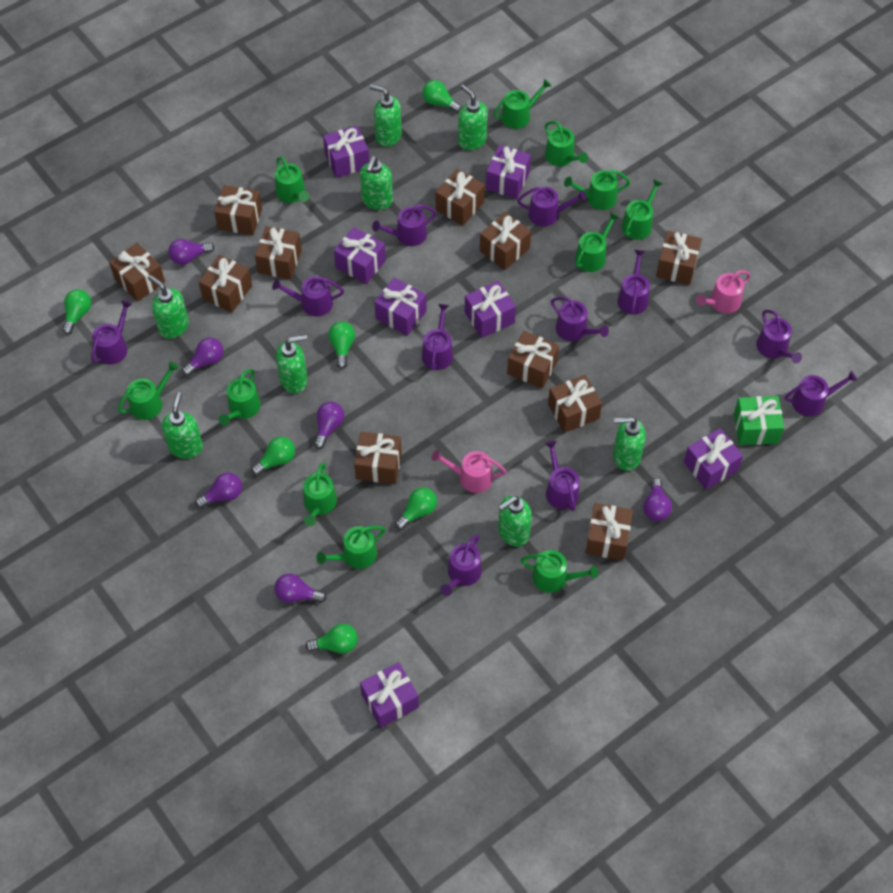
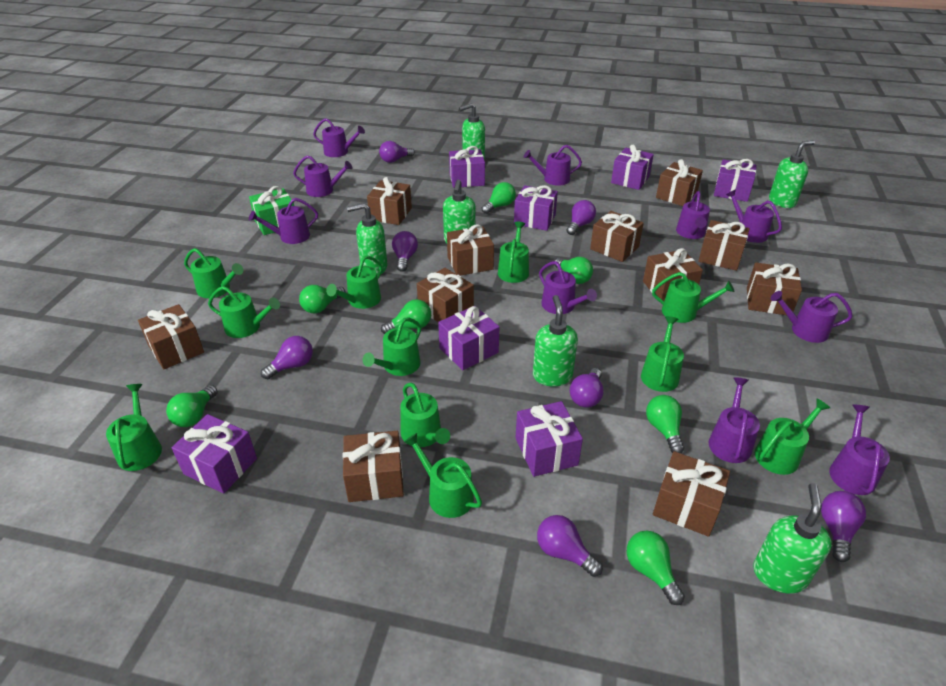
green light bulb: 6 -> 7
green soap dispenser: 8 -> 6
pink watering can: 2 -> 0
purple light bulb: 6 -> 7
purple watering can: 11 -> 10

